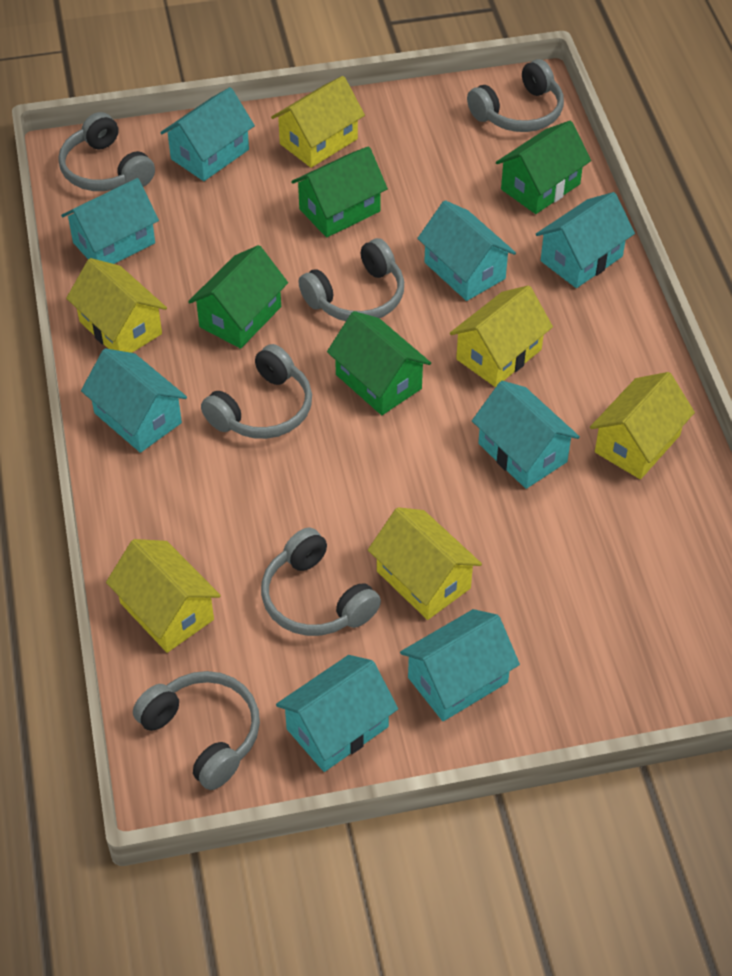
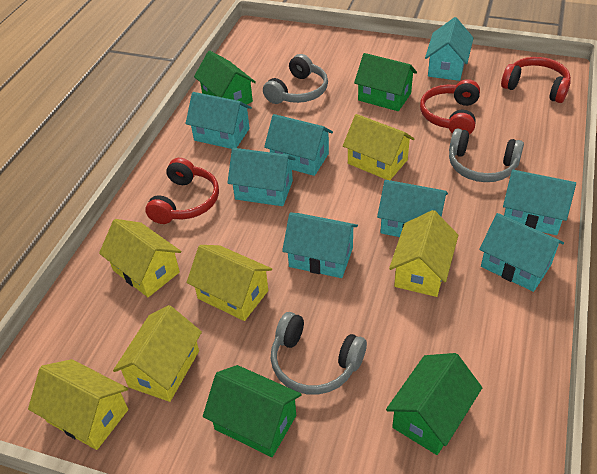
grey headphones: 6 -> 3
red headphones: 0 -> 3

